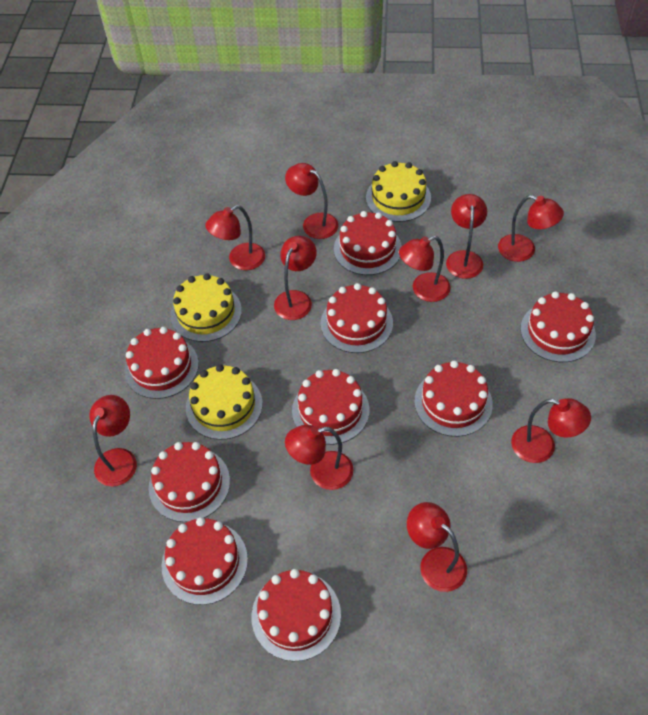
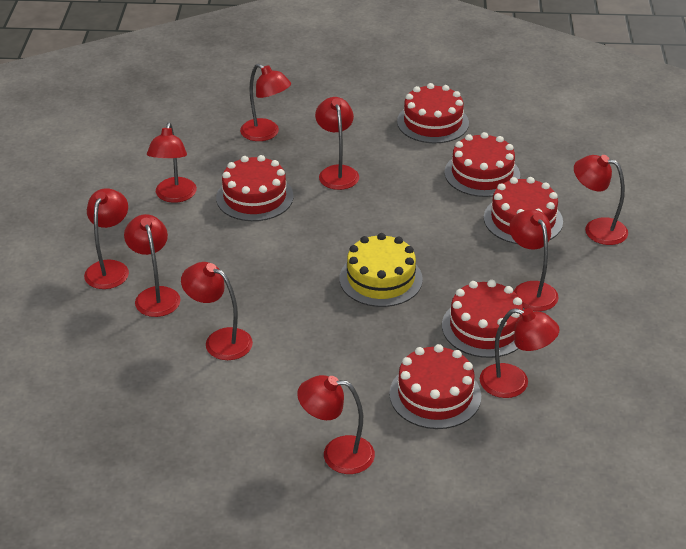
red cake: 9 -> 6
yellow cake: 3 -> 1

